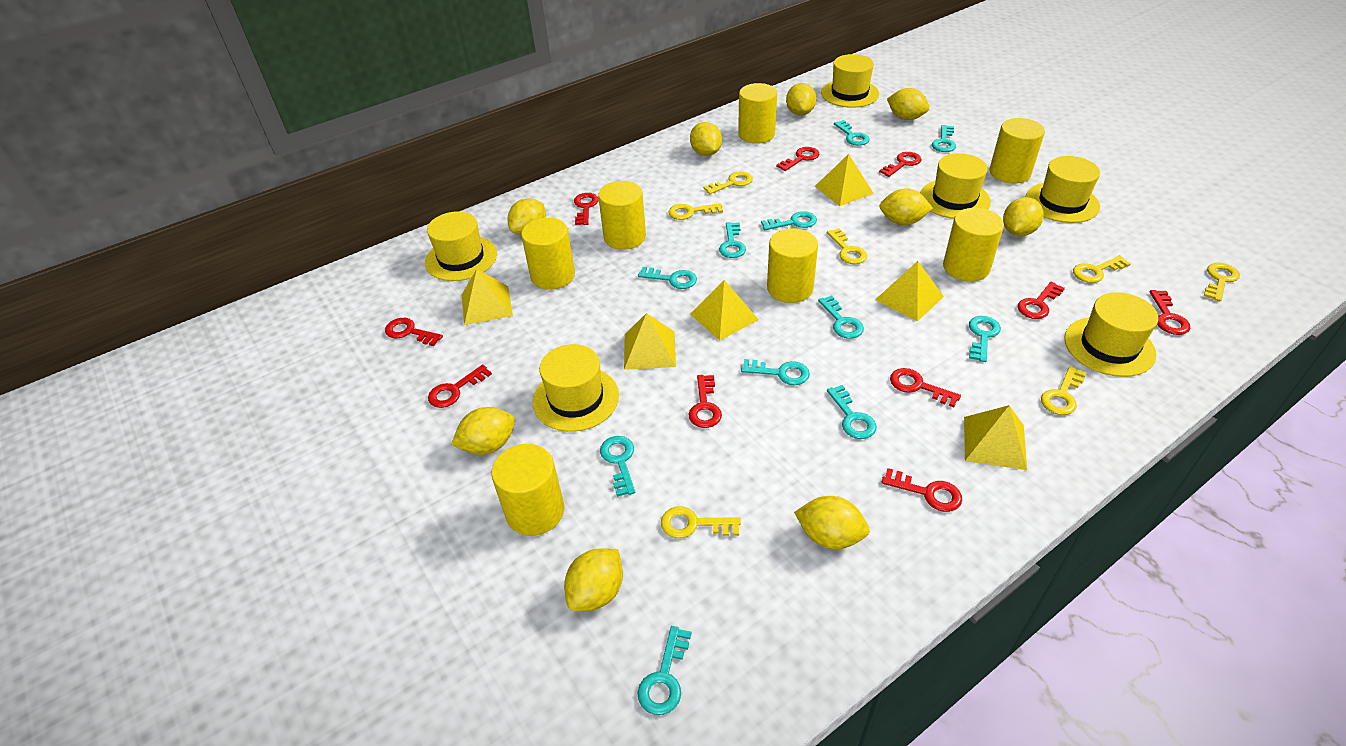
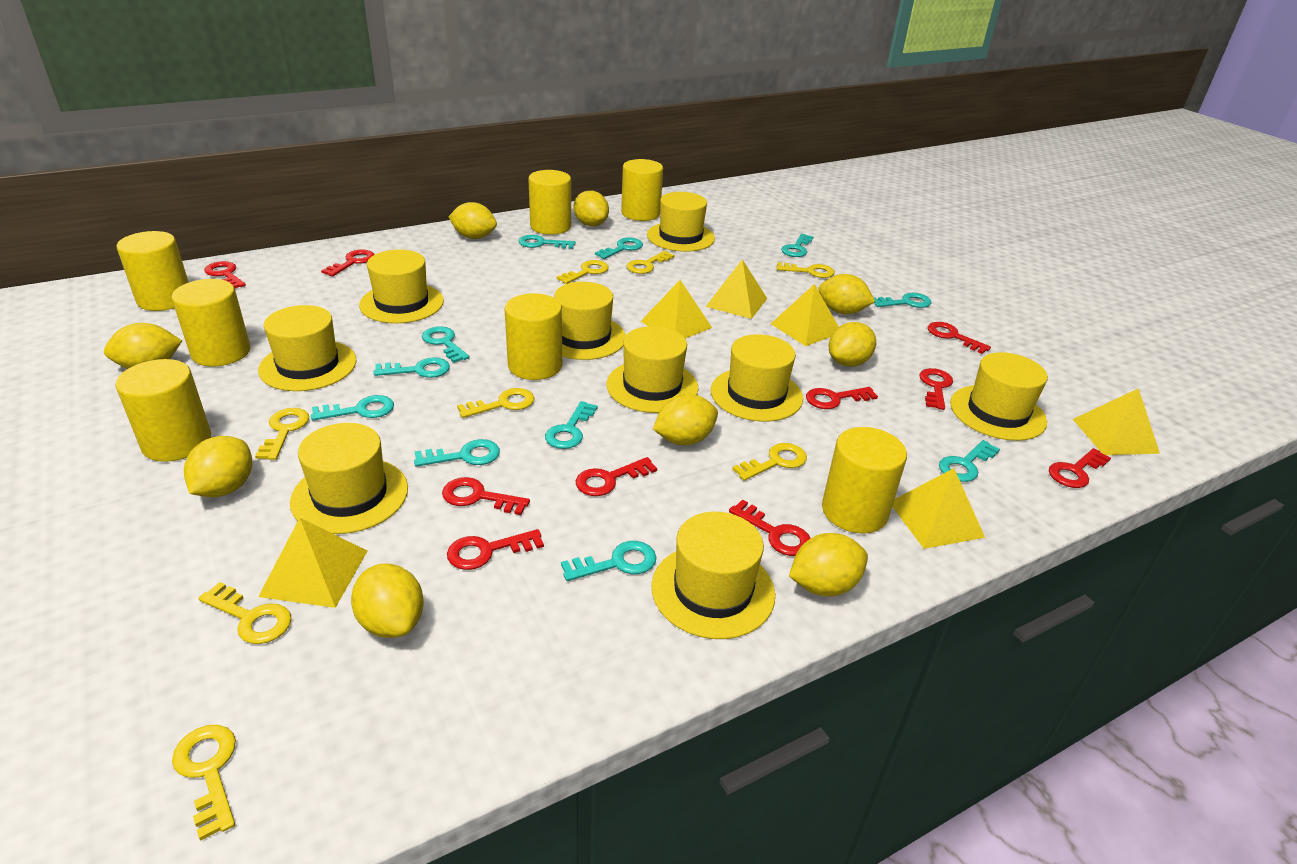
yellow hat: 6 -> 9
yellow key: 7 -> 8

